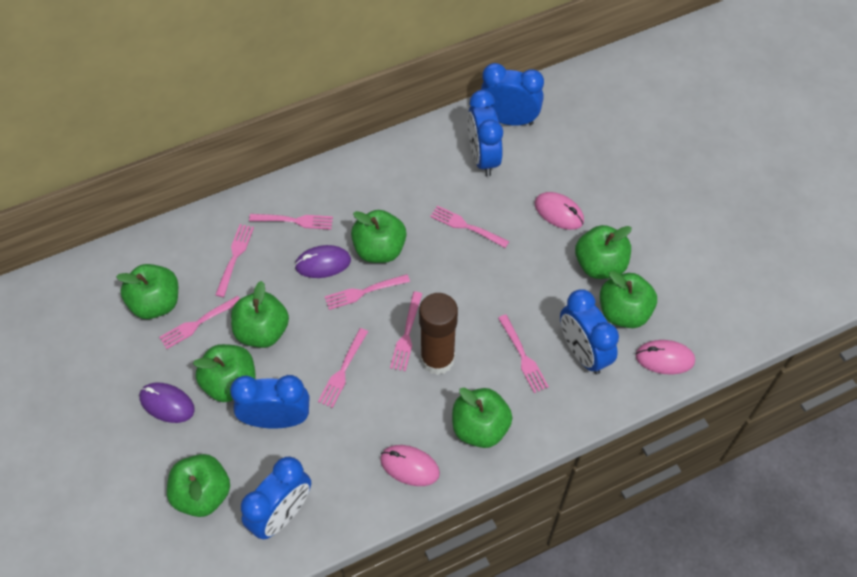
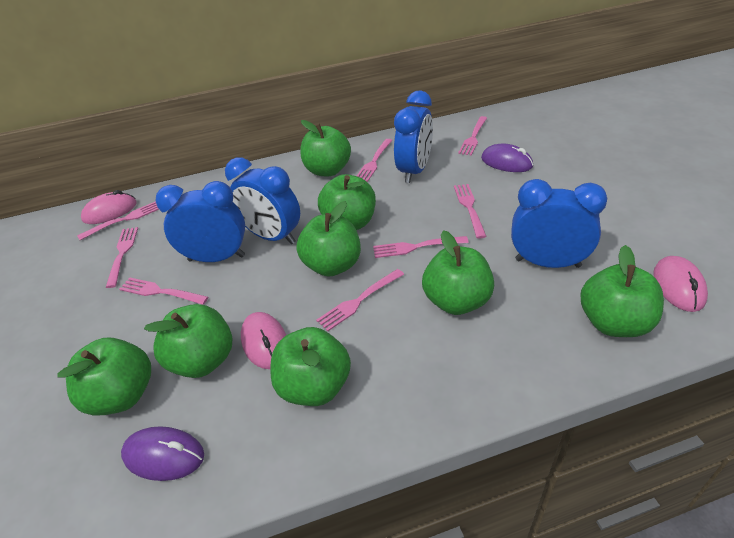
blue clock: 5 -> 4
brown glue stick: 1 -> 0

